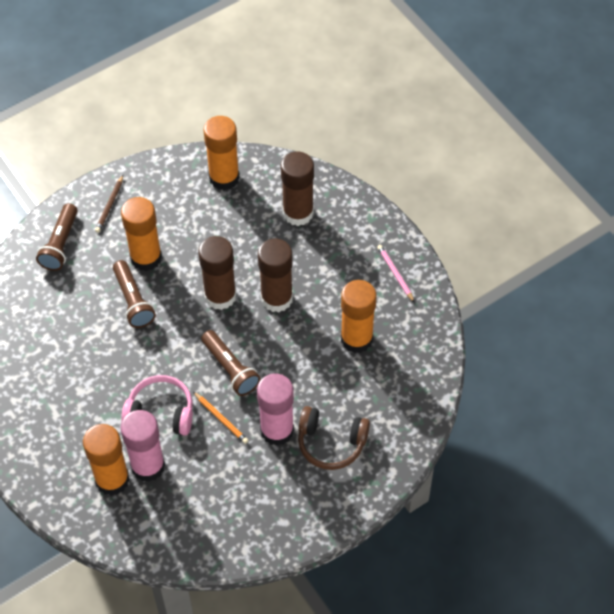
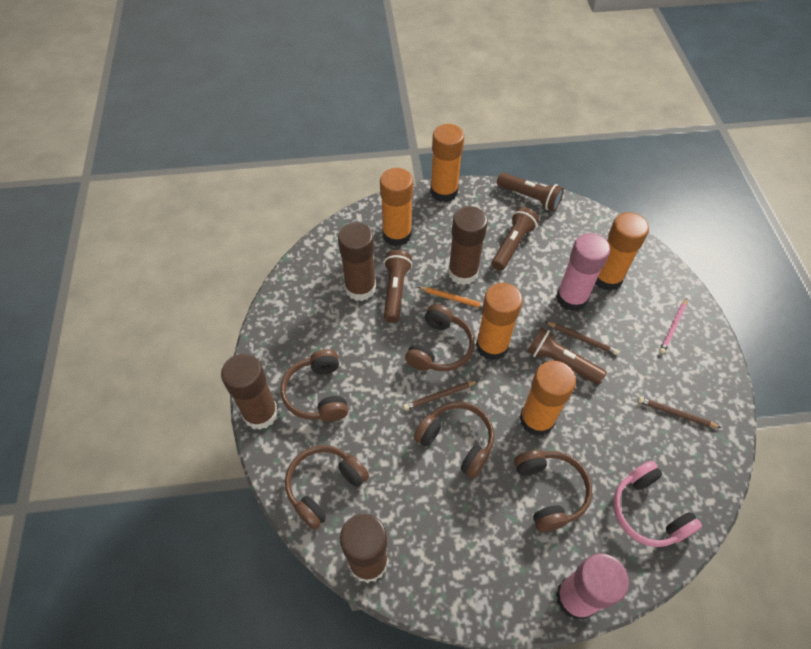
brown flashlight: 3 -> 4
brown glue stick: 3 -> 4
brown headphones: 1 -> 5
brown pencil: 1 -> 3
orange glue stick: 4 -> 5

